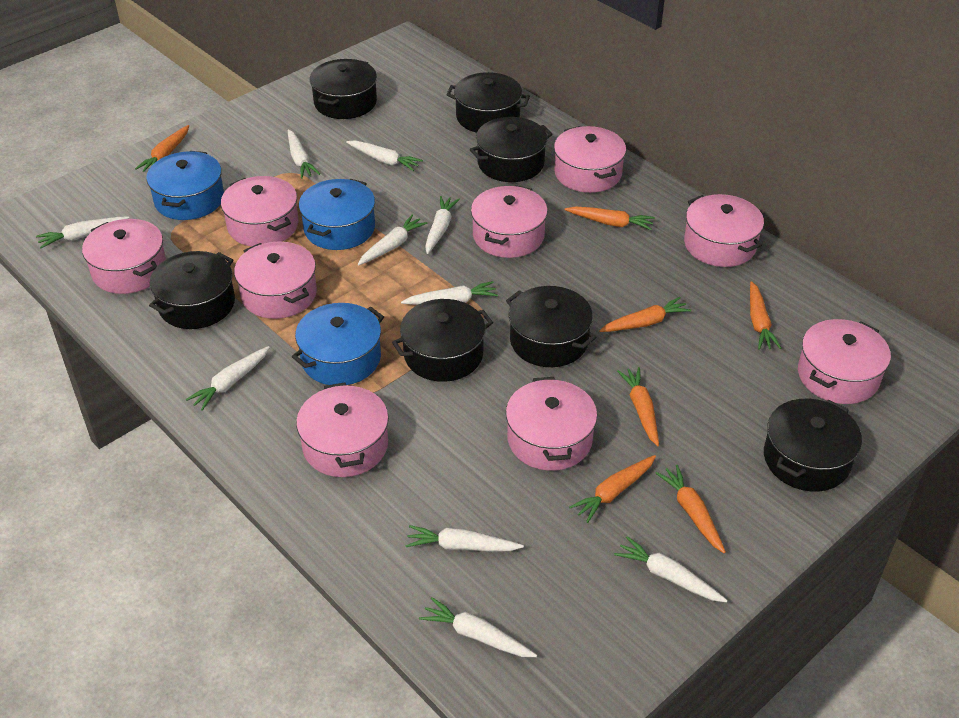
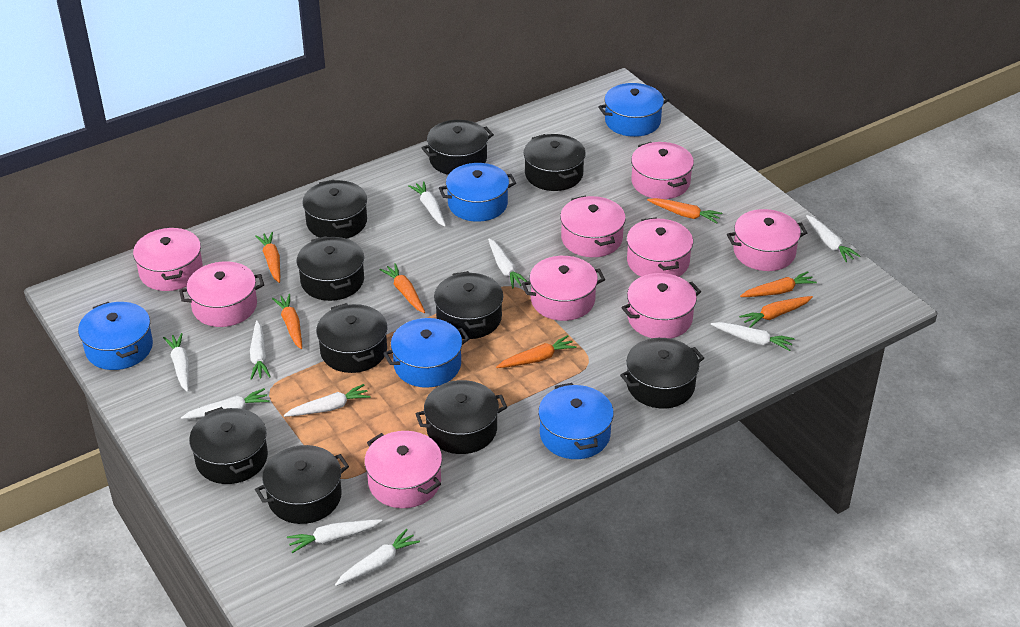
black pot: 7 -> 10
blue pot: 3 -> 5

